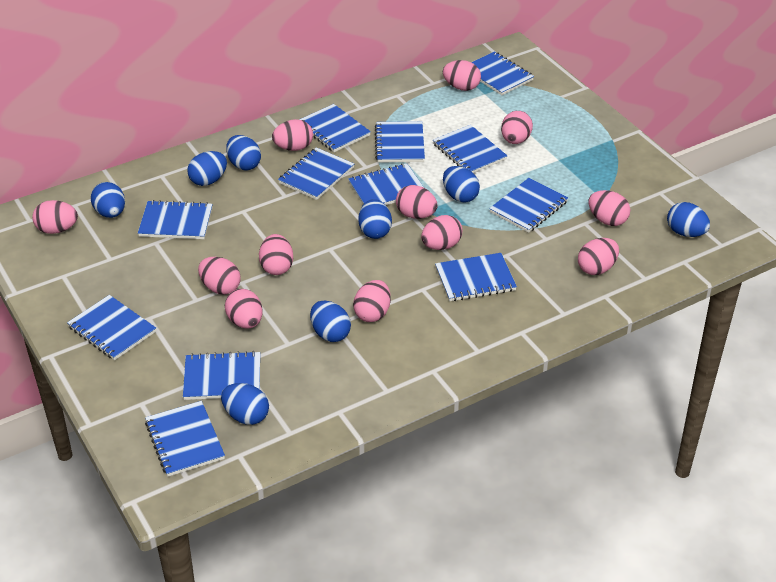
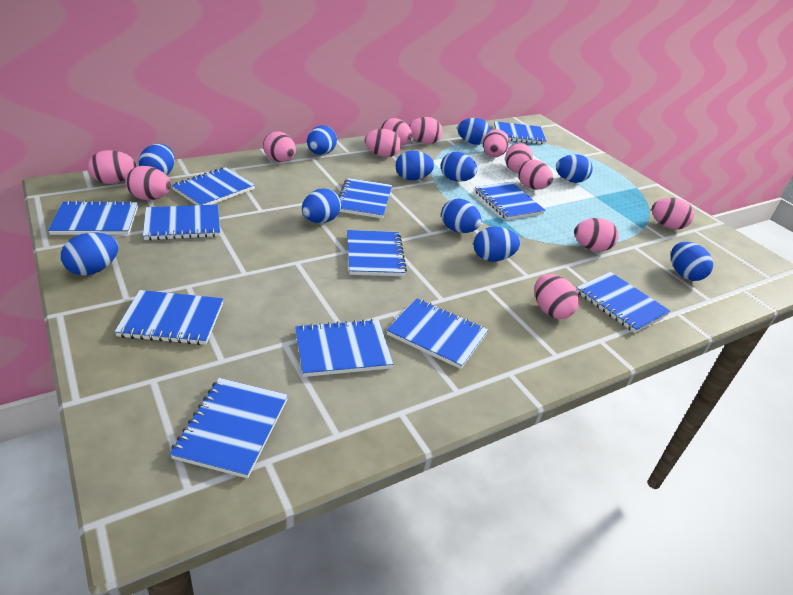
blue egg: 8 -> 11

